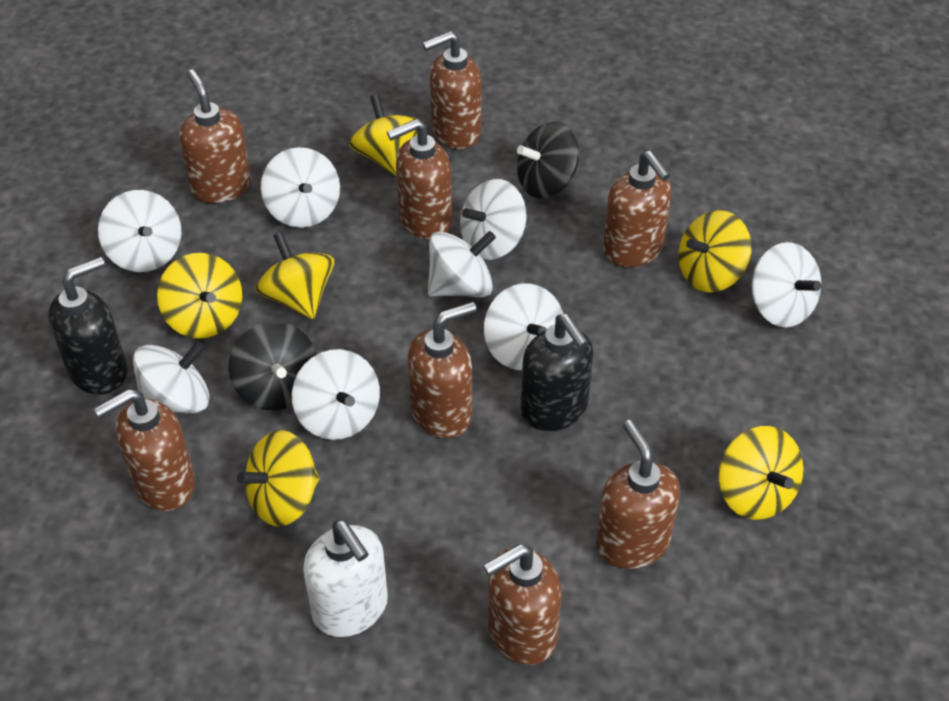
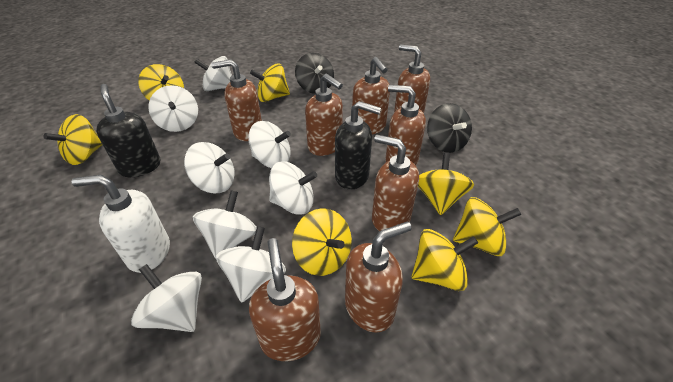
yellow spinning top: 6 -> 7

